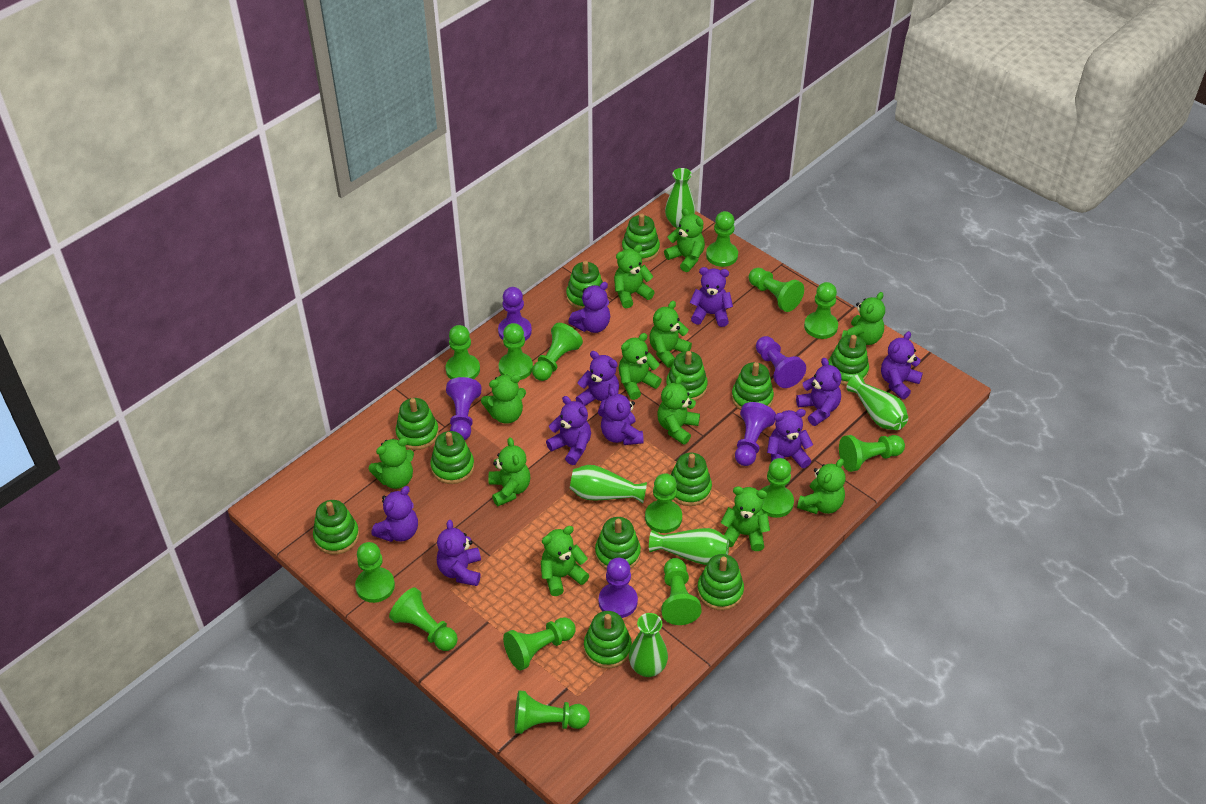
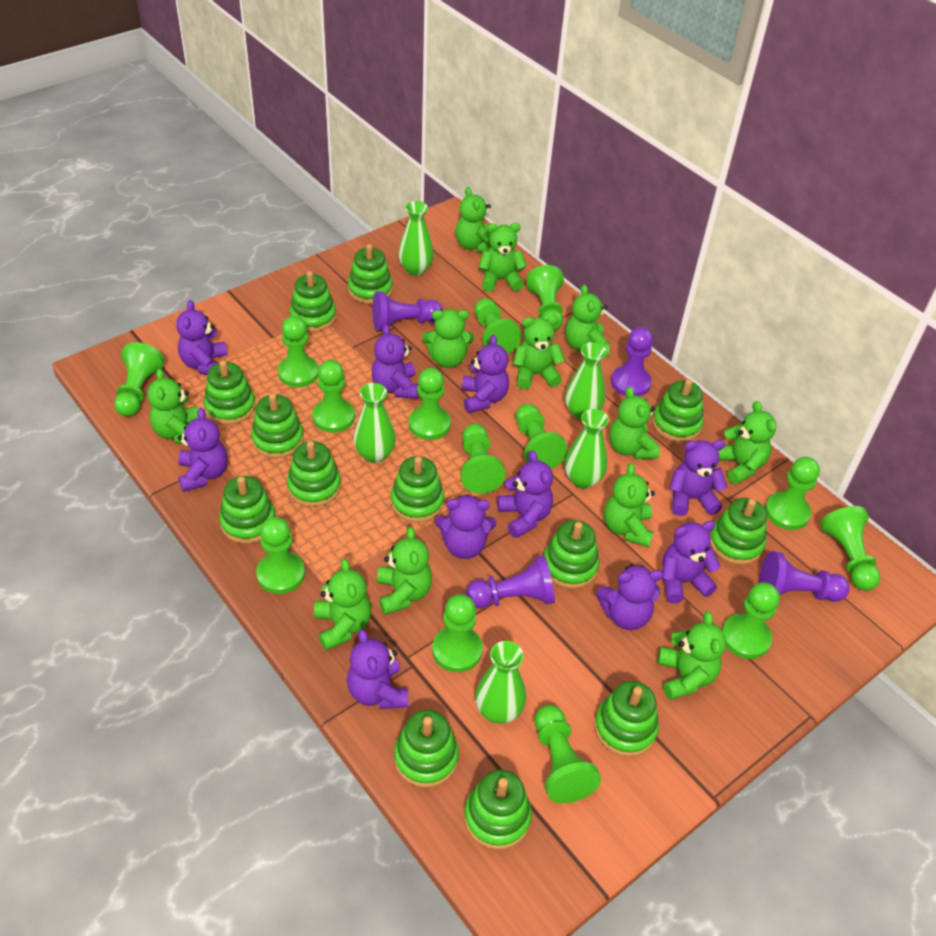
green stacking toy: 12 -> 13
purple pawn: 5 -> 4

